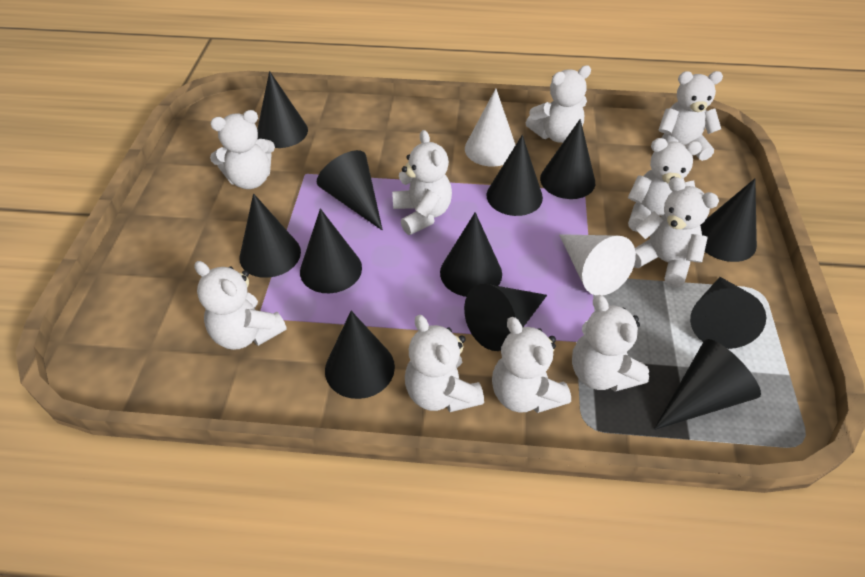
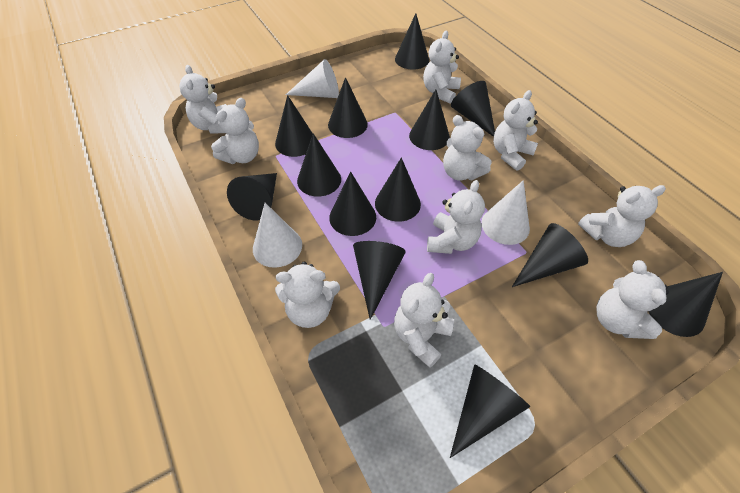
black cone: 12 -> 13
white cone: 2 -> 3

